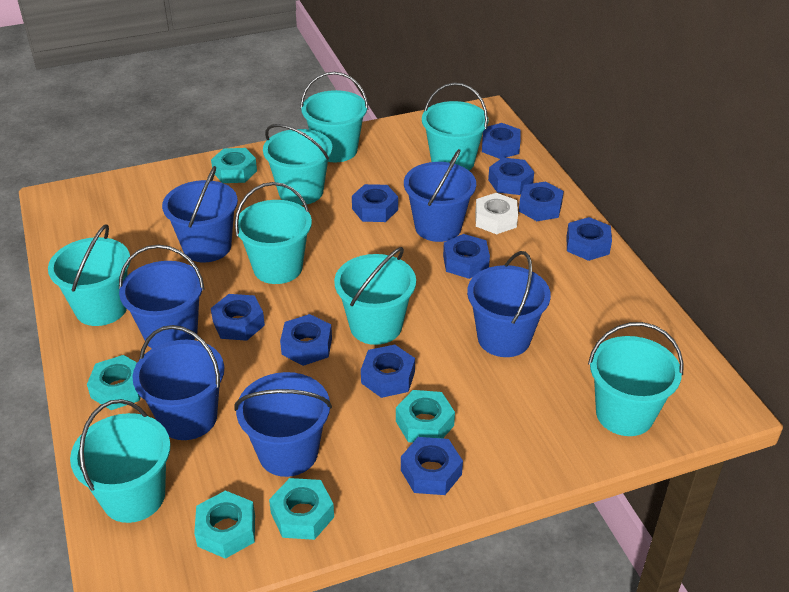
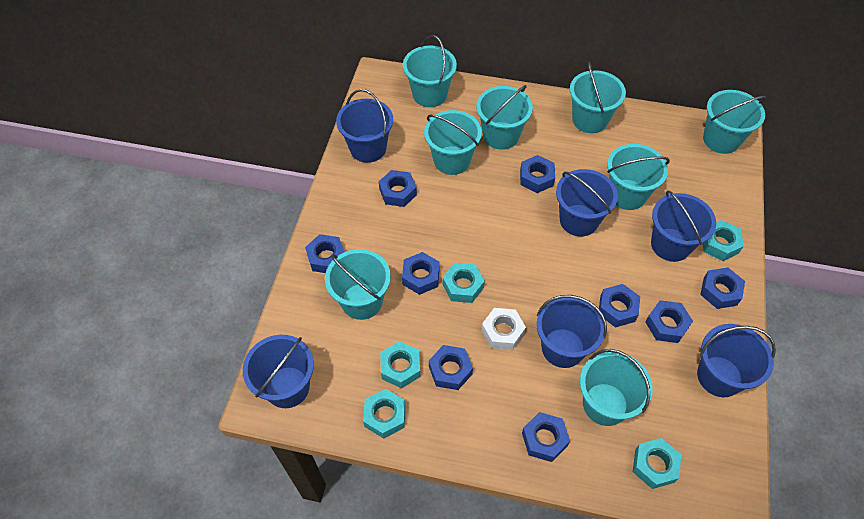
blue nut: 10 -> 9

